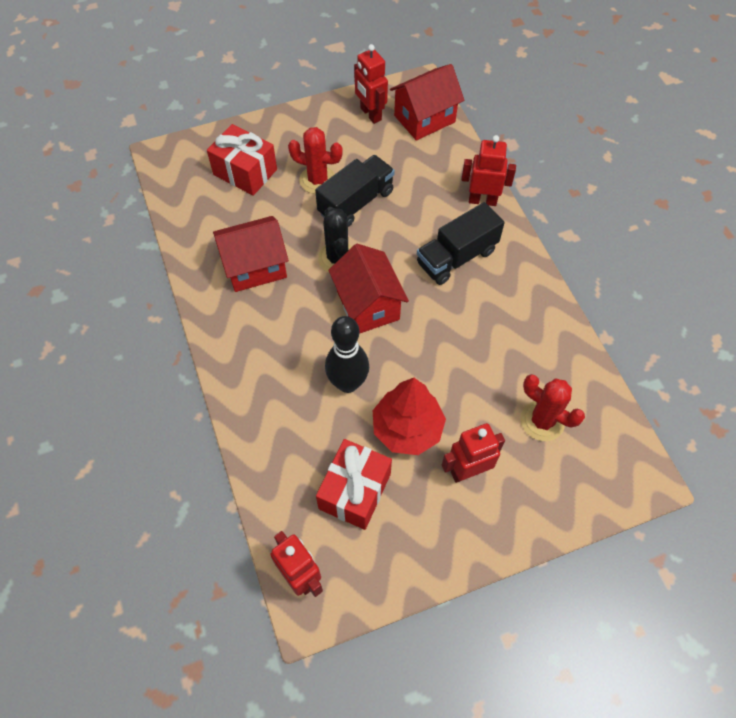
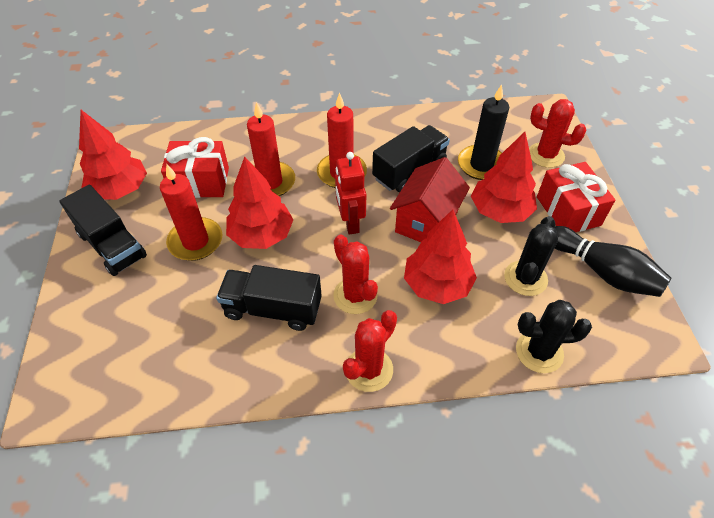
black cactus: 1 -> 2
black candle: 0 -> 1
black truck: 2 -> 3
red cactus: 2 -> 3
red candle: 0 -> 3
red house: 3 -> 1
red robot: 4 -> 1
red tree: 1 -> 4

